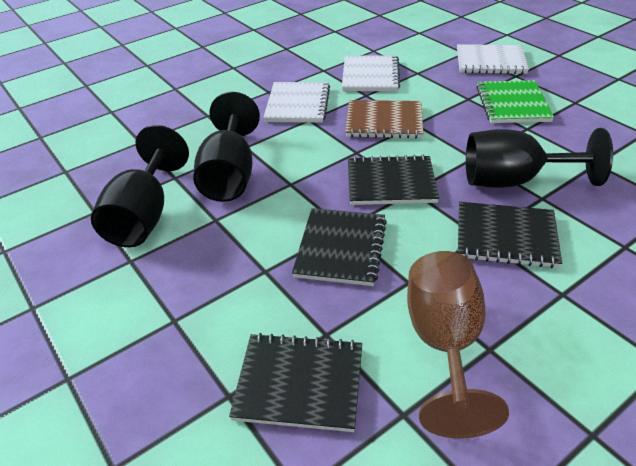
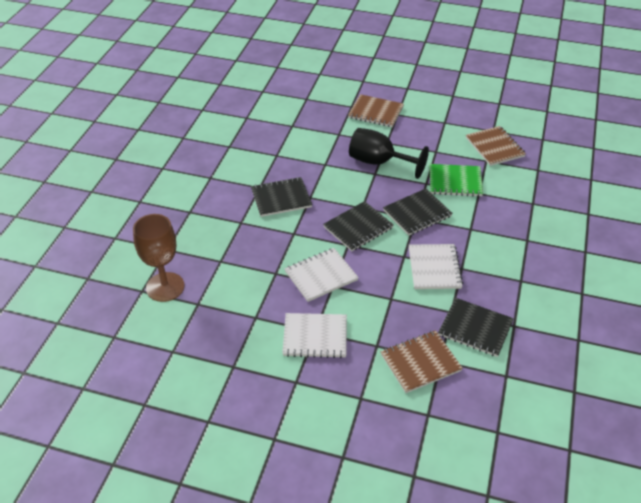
black goblet: 3 -> 1
brown notebook: 1 -> 3

